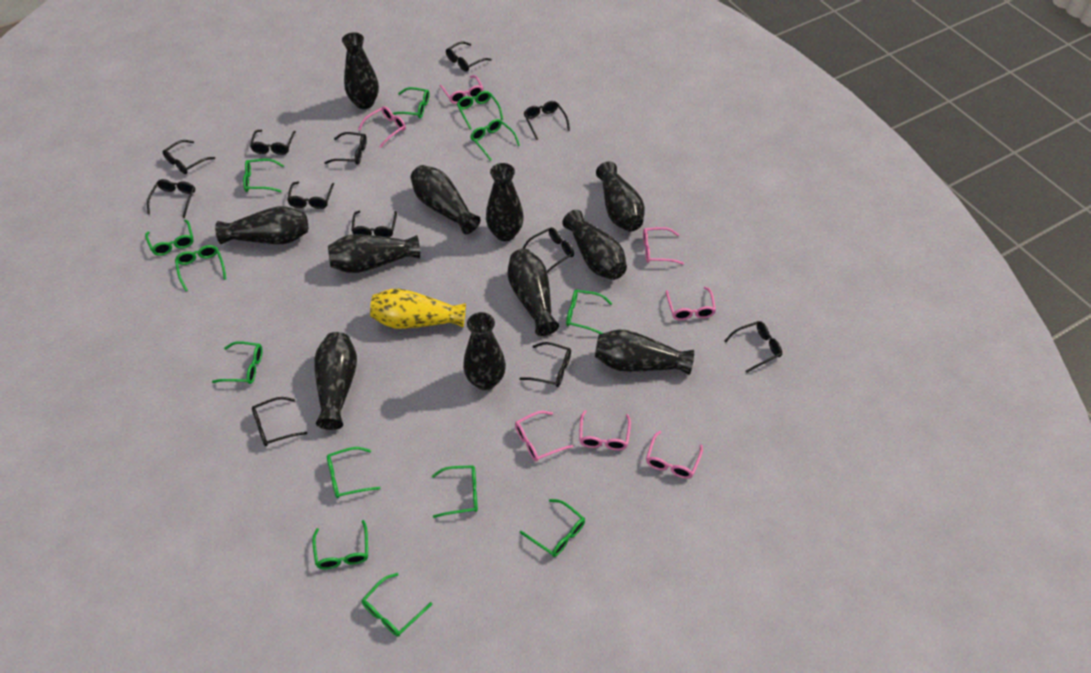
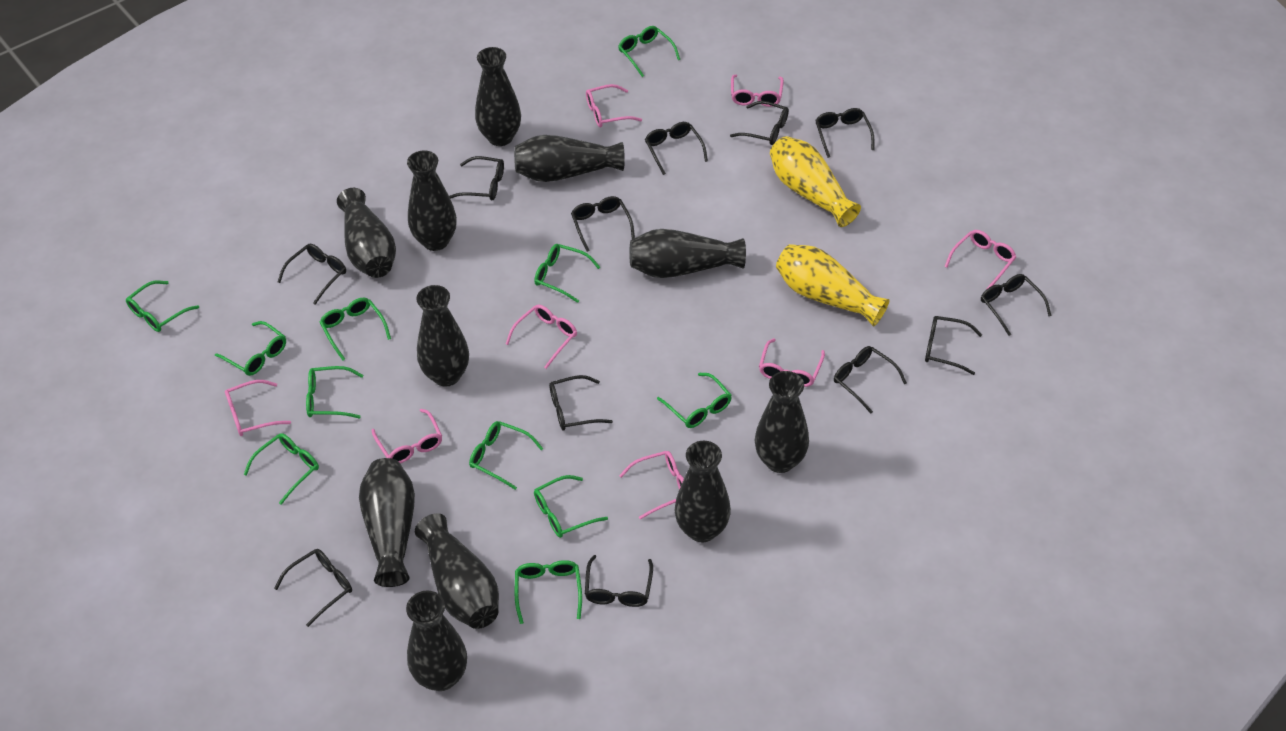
green glasses: 13 -> 11
pink glasses: 7 -> 8
yellow vase: 1 -> 2

